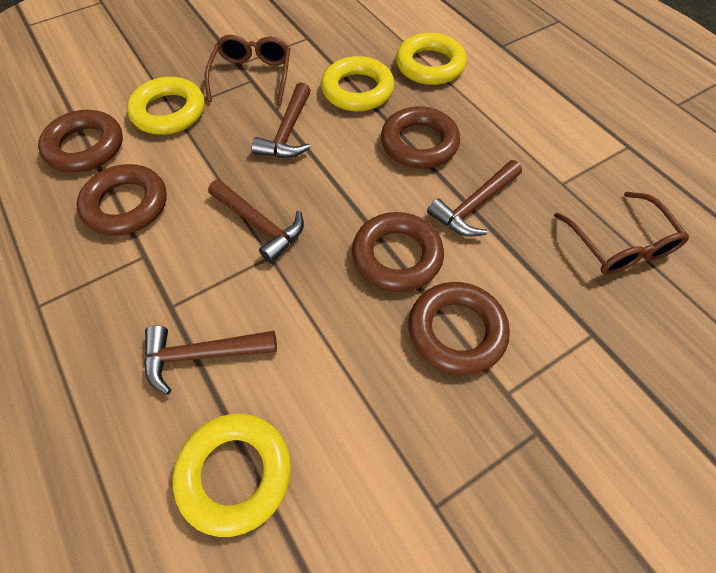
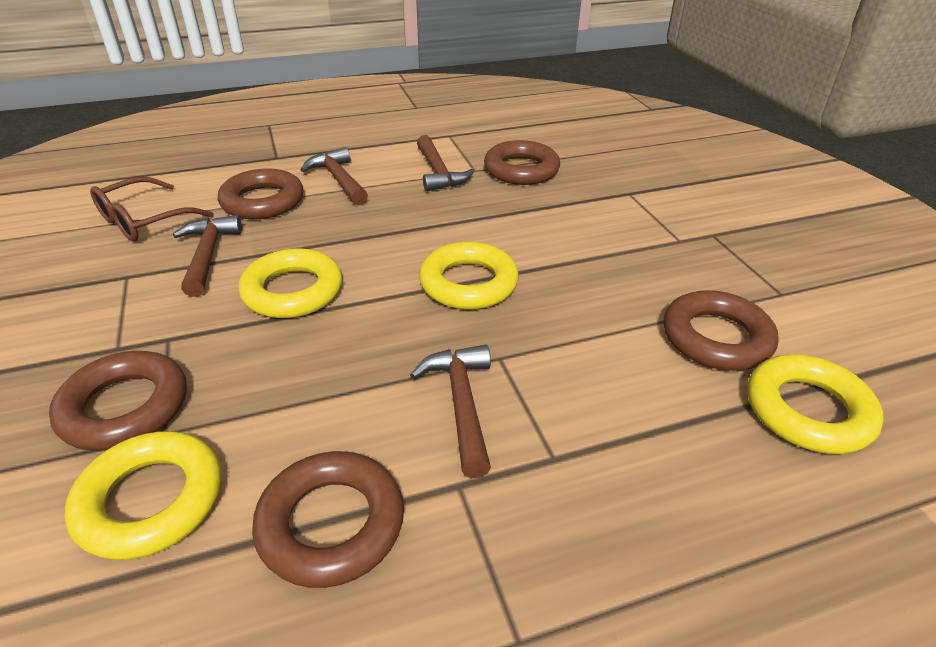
brown glasses: 2 -> 1

